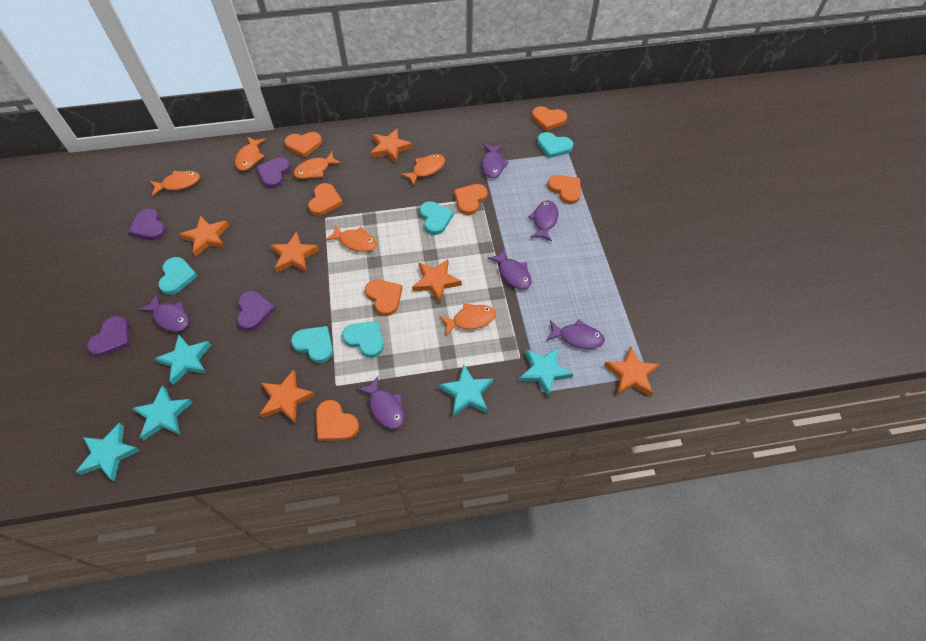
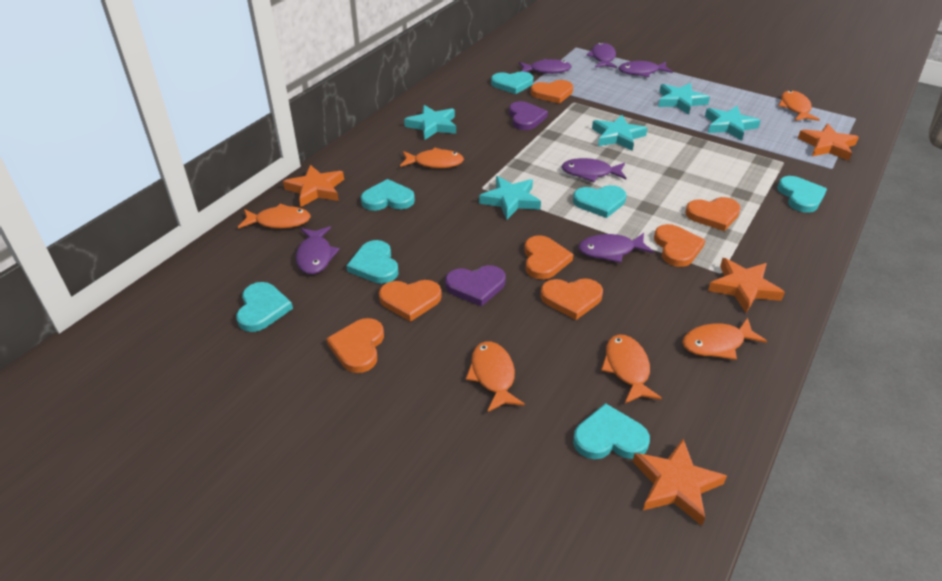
orange star: 6 -> 4
purple heart: 4 -> 2
turquoise heart: 5 -> 7

